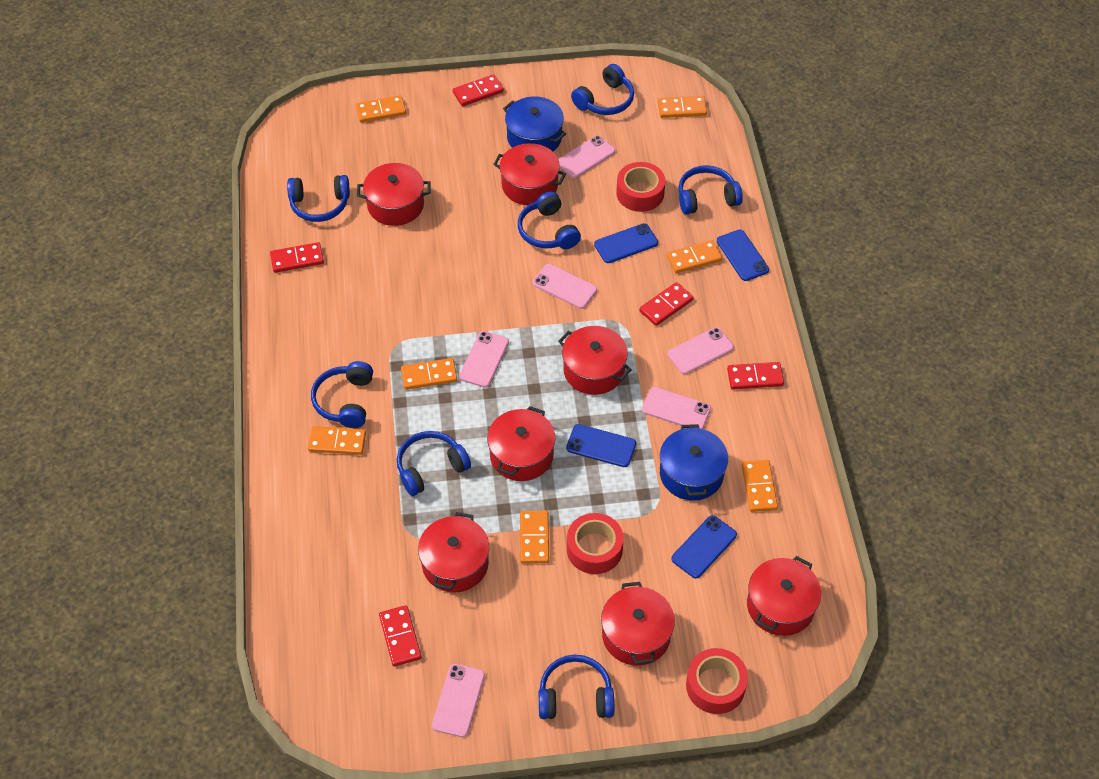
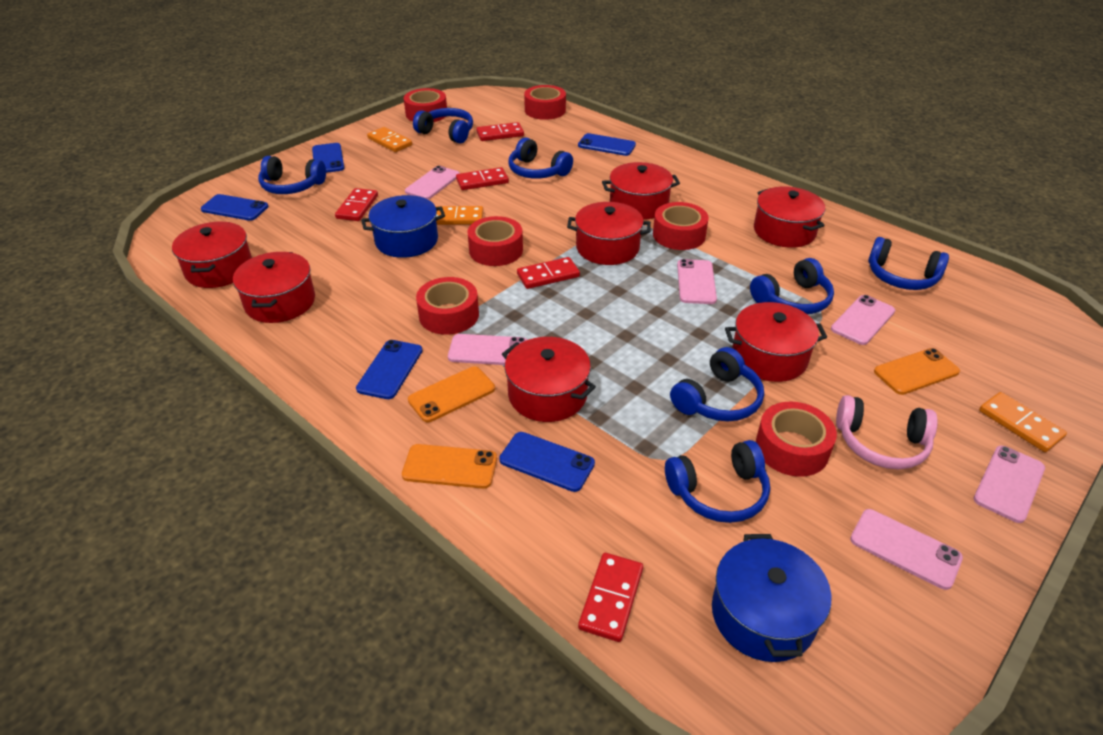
blue phone: 4 -> 5
orange domino: 7 -> 3
orange phone: 0 -> 3
pink headphones: 0 -> 1
red tape: 3 -> 6

